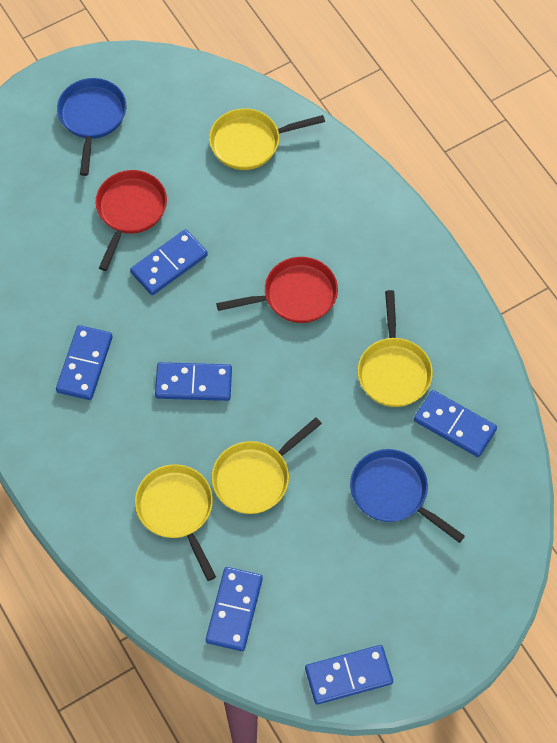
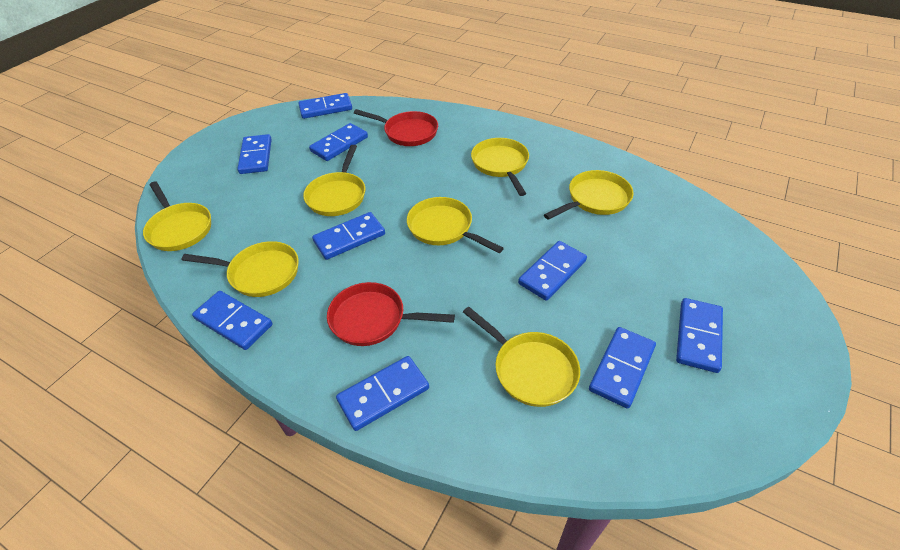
blue domino: 6 -> 9
blue pan: 2 -> 0
yellow pan: 4 -> 7

